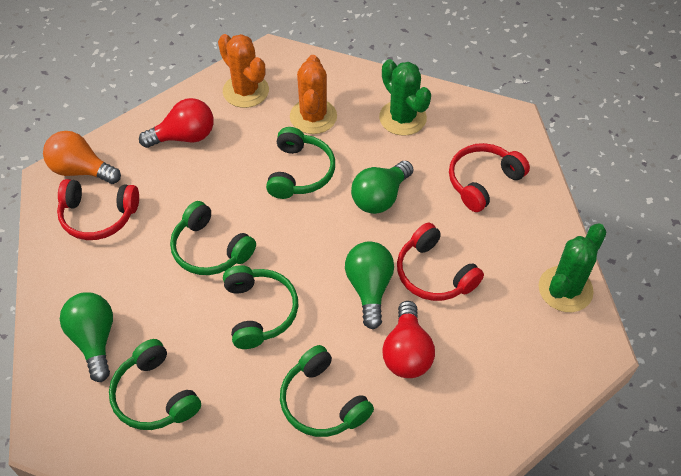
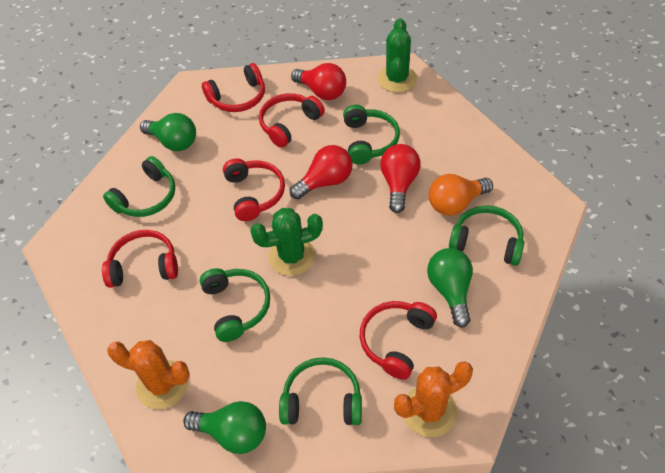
red headphones: 3 -> 5
red light bulb: 2 -> 3

